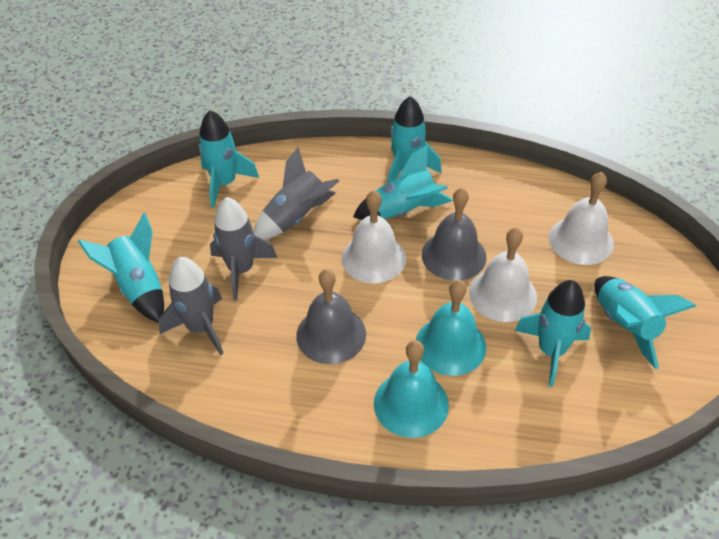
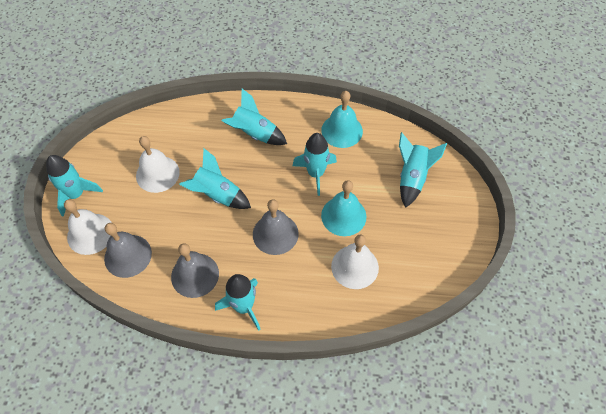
grey bell: 2 -> 3
grey rocket: 3 -> 0

